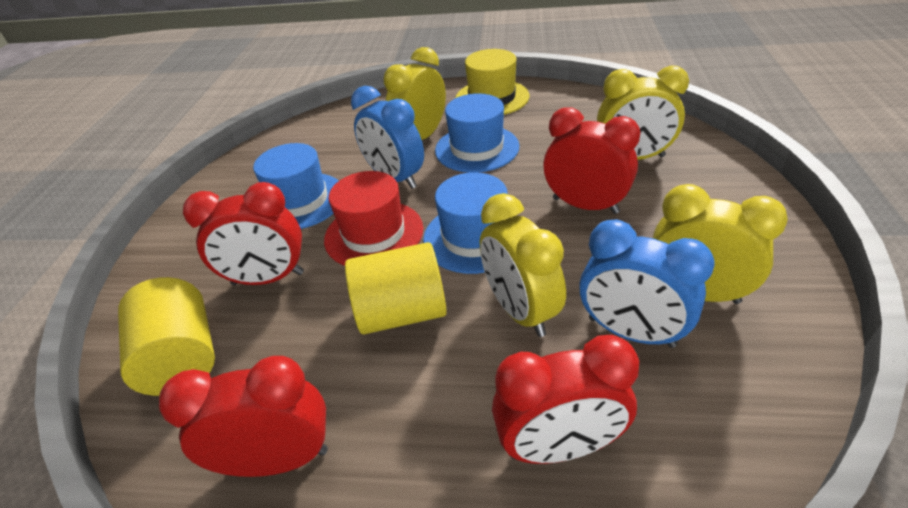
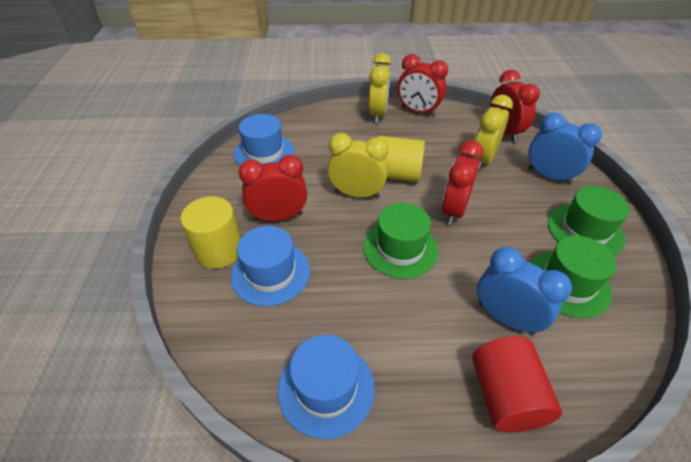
green hat: 0 -> 3
red cylinder: 0 -> 1
red hat: 1 -> 0
yellow clock: 4 -> 3
yellow hat: 1 -> 0

